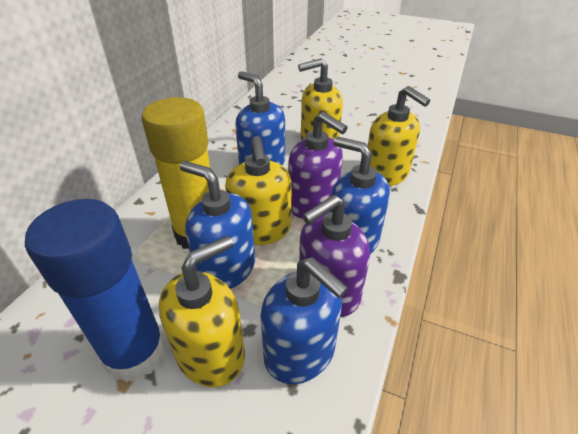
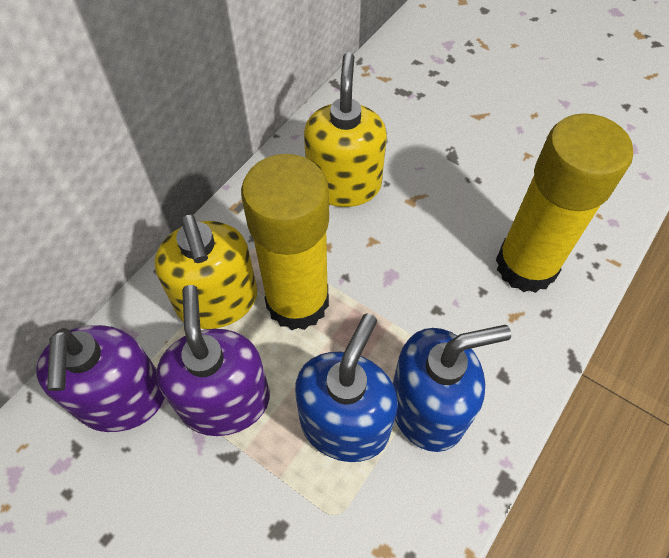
blue glue stick: 1 -> 0
blue soap dispenser: 4 -> 2
yellow glue stick: 1 -> 2
yellow soap dispenser: 4 -> 2

